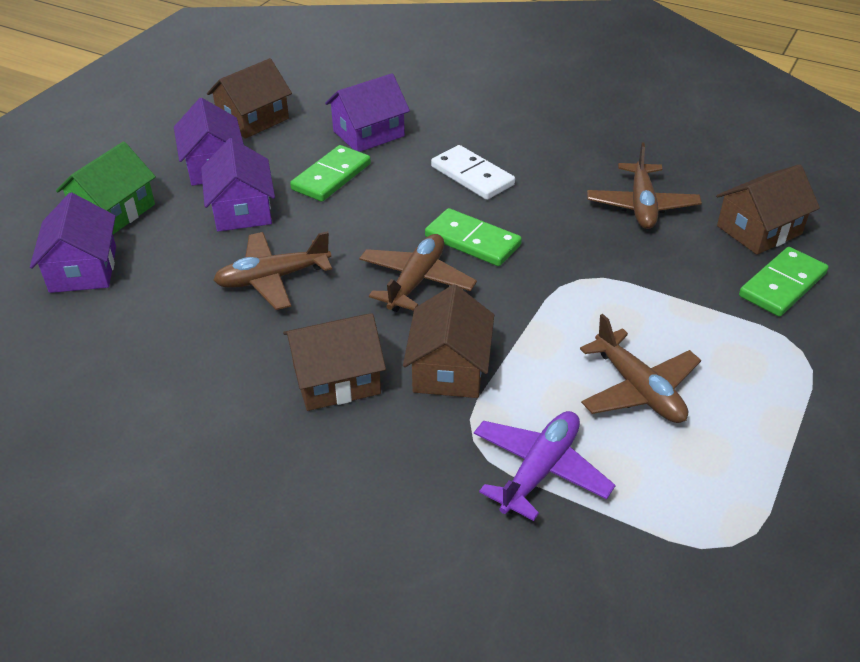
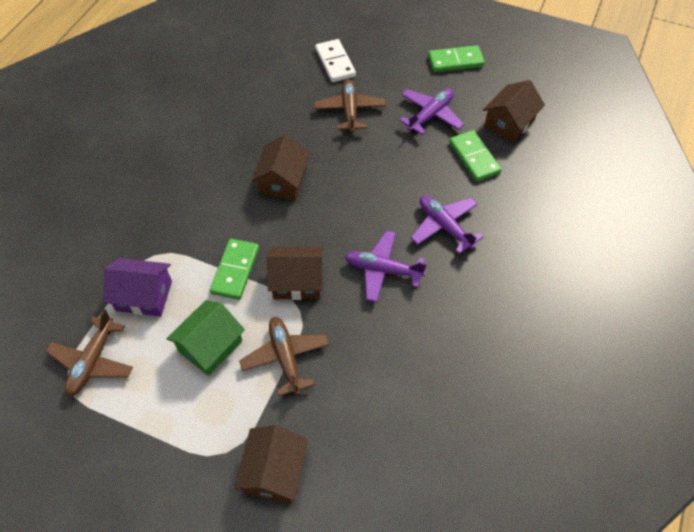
brown plane: 4 -> 3
purple house: 4 -> 1
purple plane: 1 -> 3

